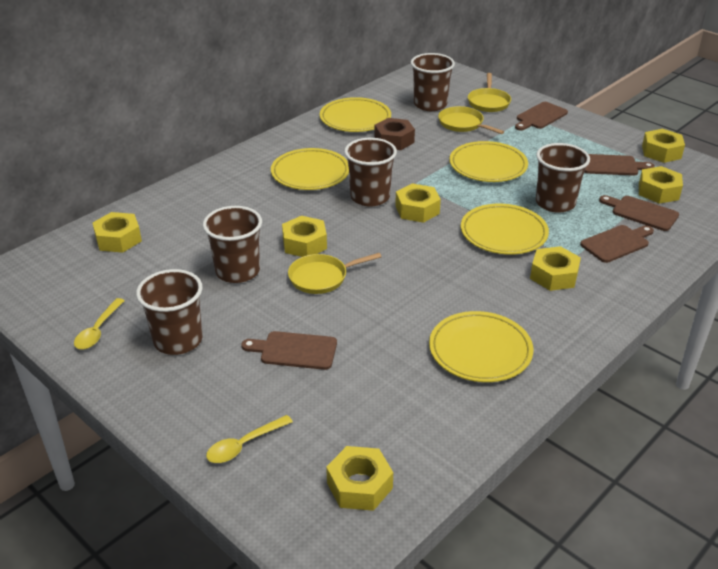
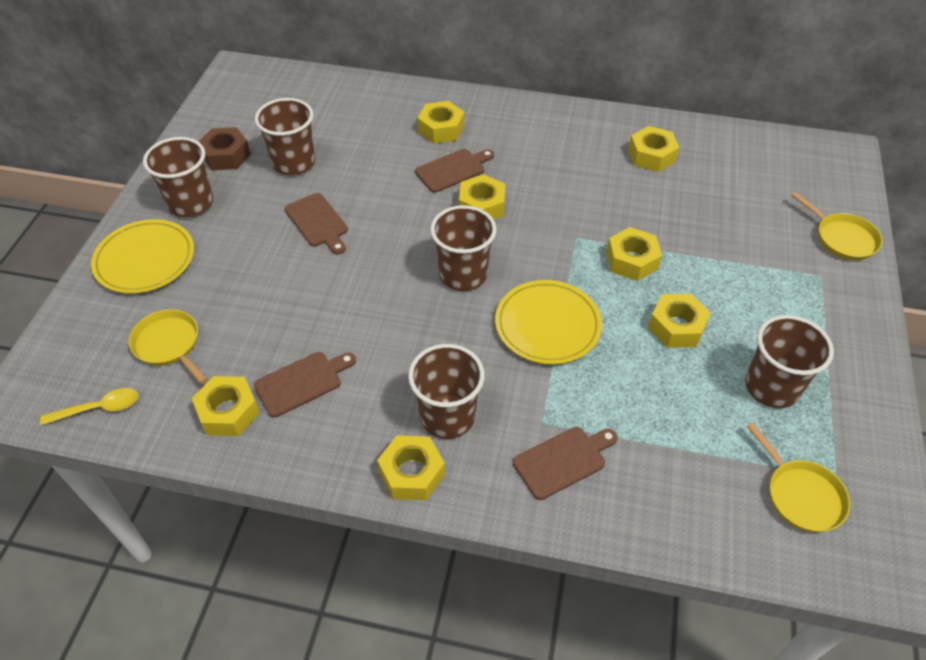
brown cutting board: 5 -> 4
yellow plate: 5 -> 2
yellow spoon: 2 -> 1

